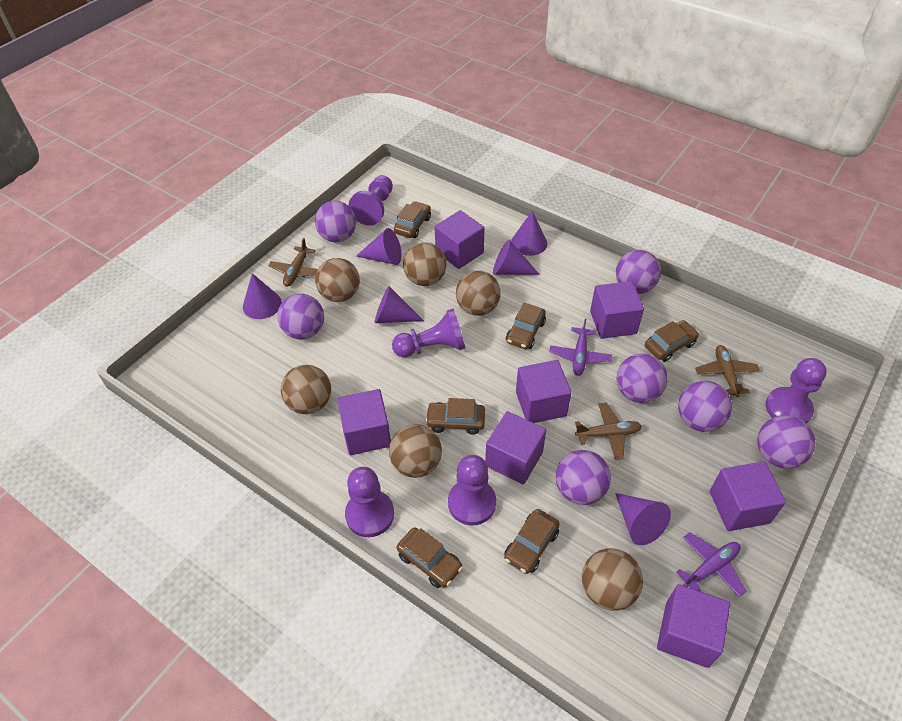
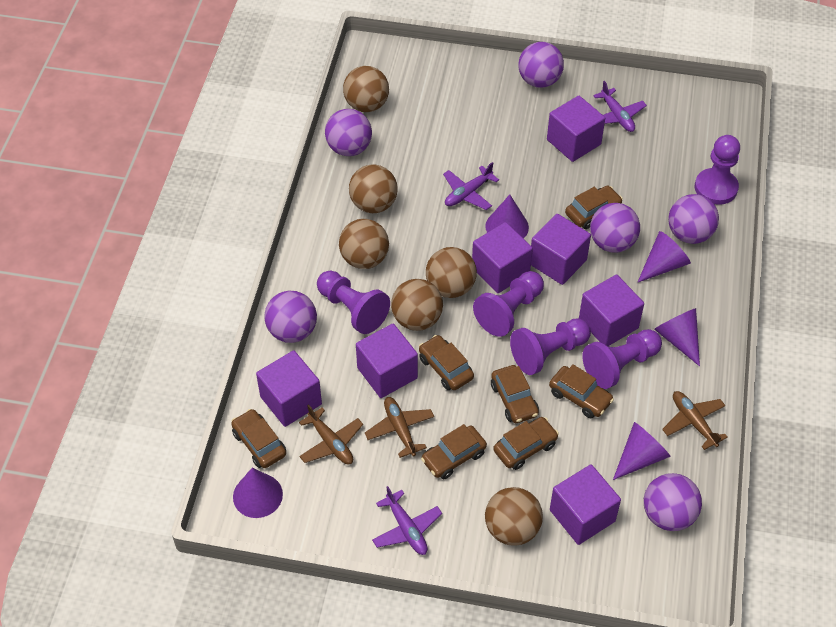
brown car: 6 -> 7
purple ball: 7 -> 6
purple cone: 6 -> 5
purple plane: 2 -> 3

